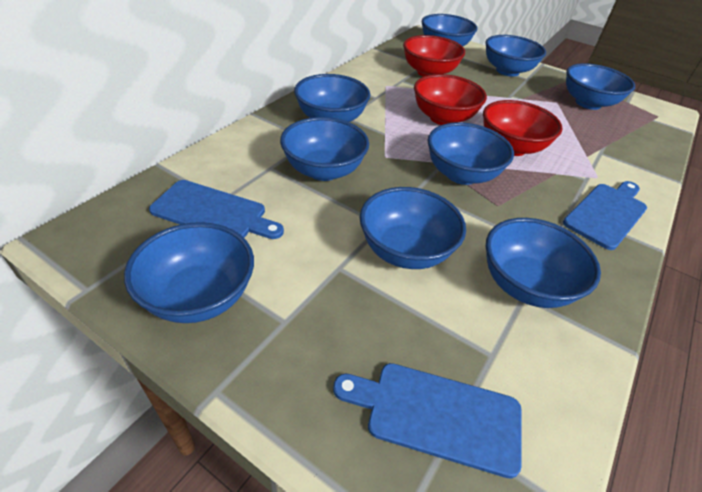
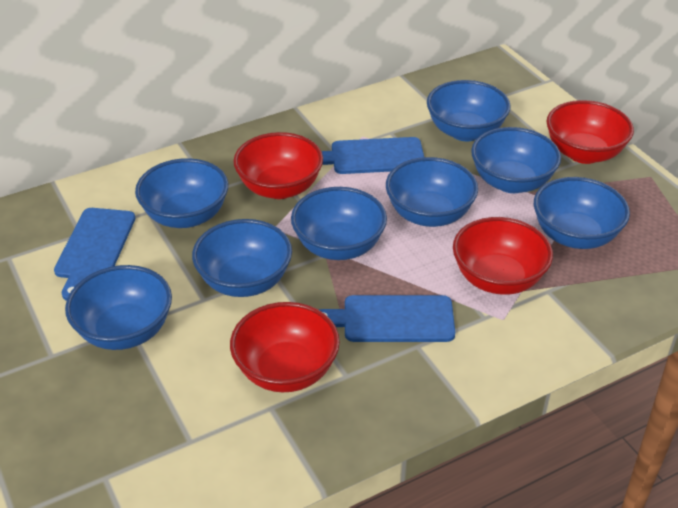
blue bowl: 9 -> 8
red bowl: 3 -> 4

